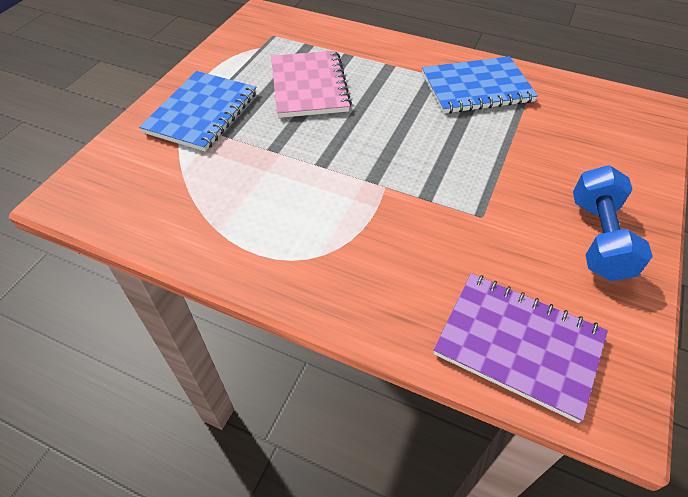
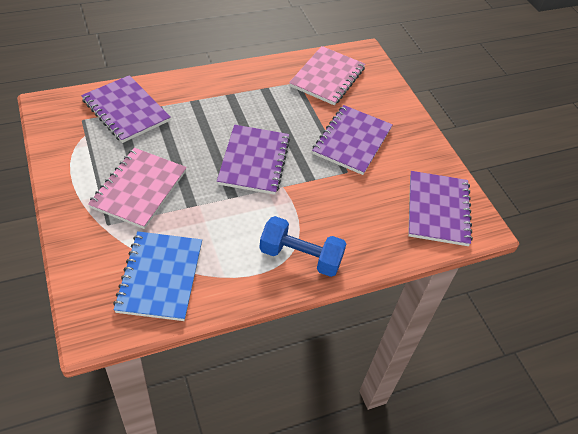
blue notebook: 2 -> 1
pink notebook: 1 -> 2
purple notebook: 1 -> 4

